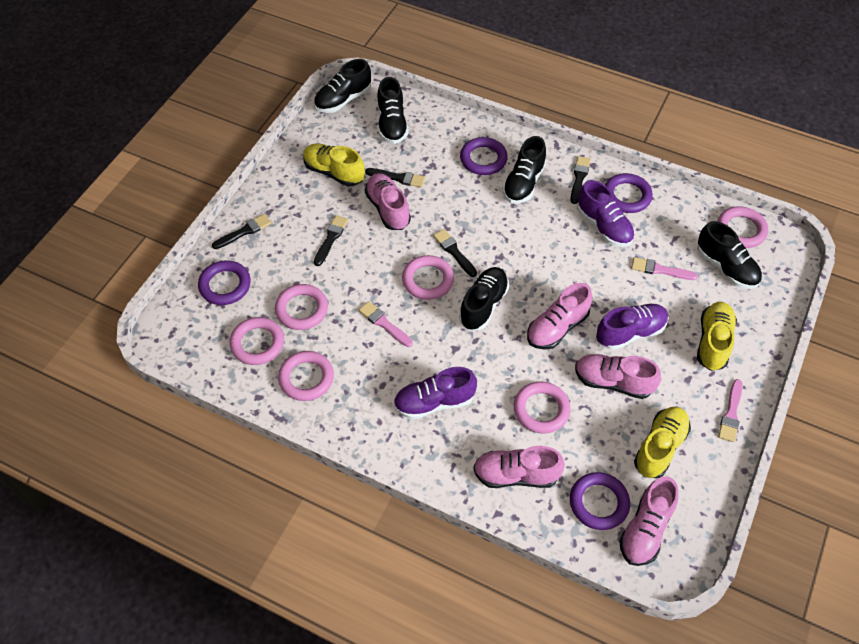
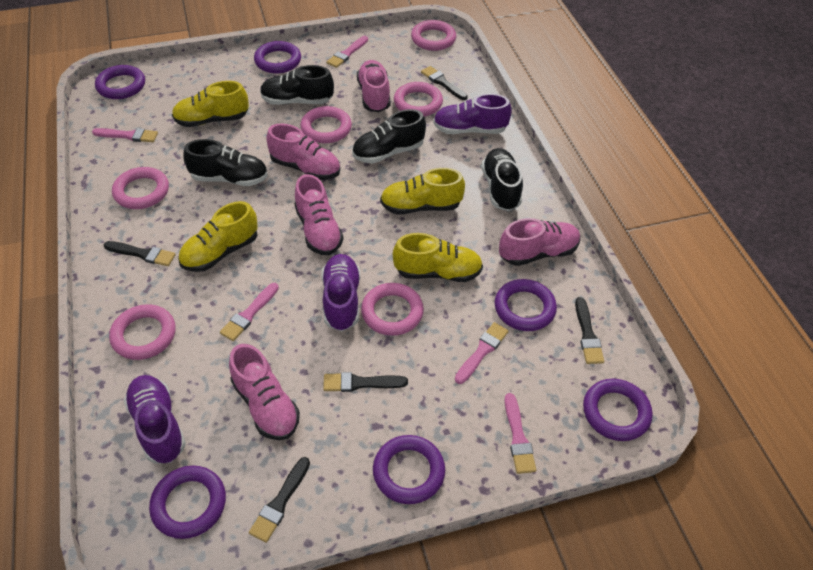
black shoe: 5 -> 4
pink brush: 3 -> 5
purple ring: 4 -> 6
yellow shoe: 3 -> 4

